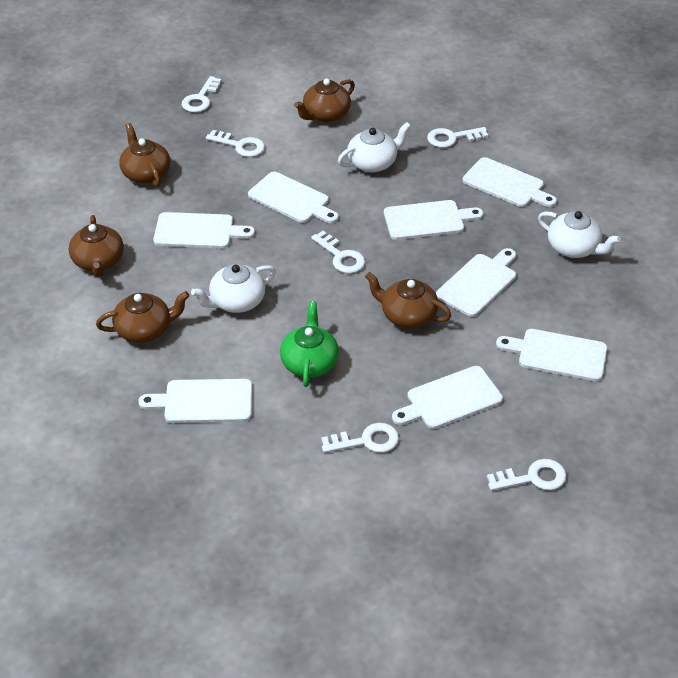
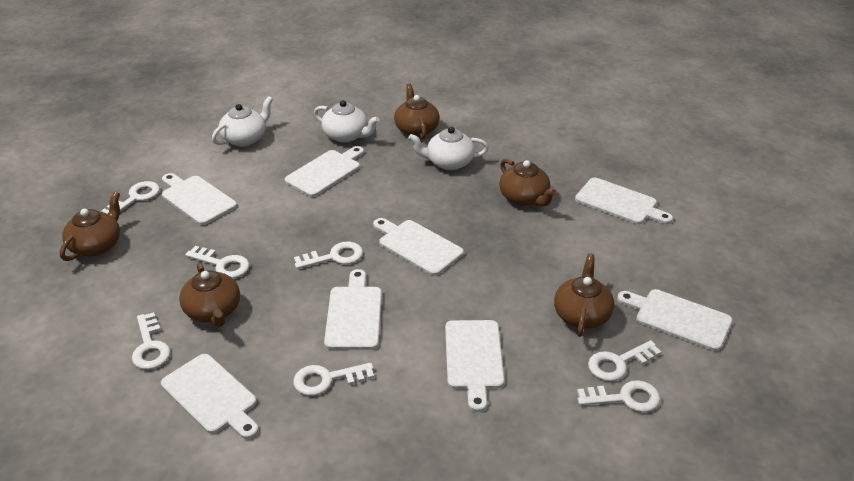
green teapot: 1 -> 0
white key: 6 -> 7

